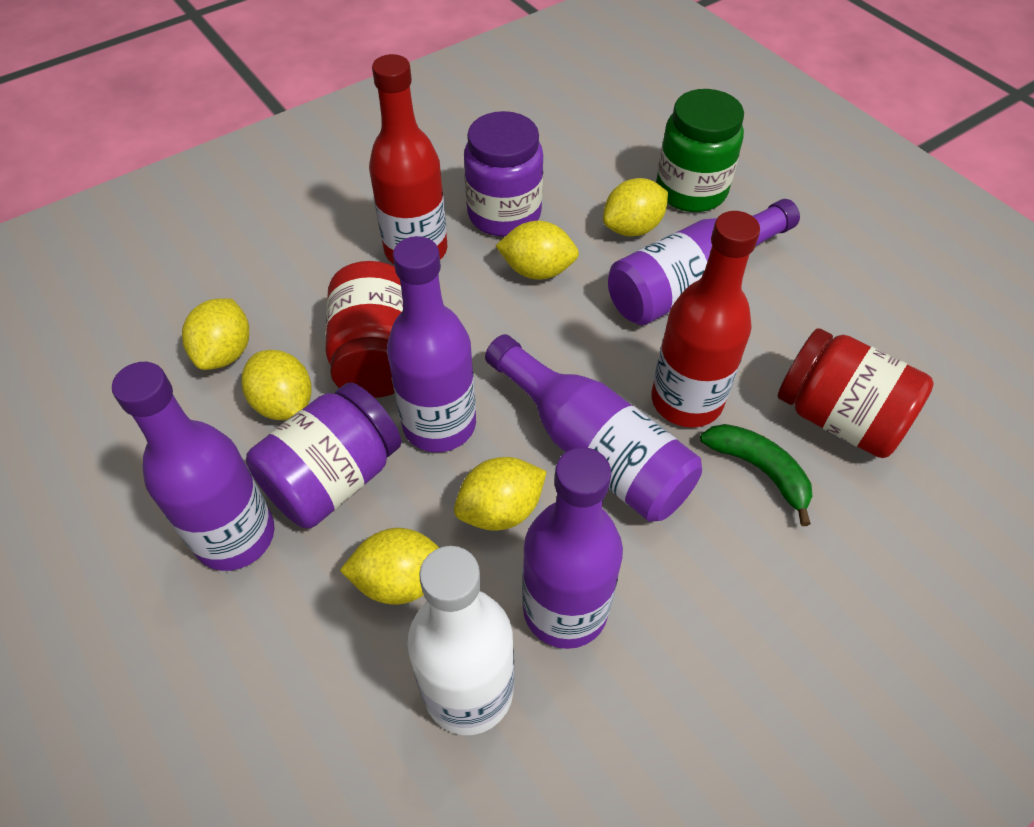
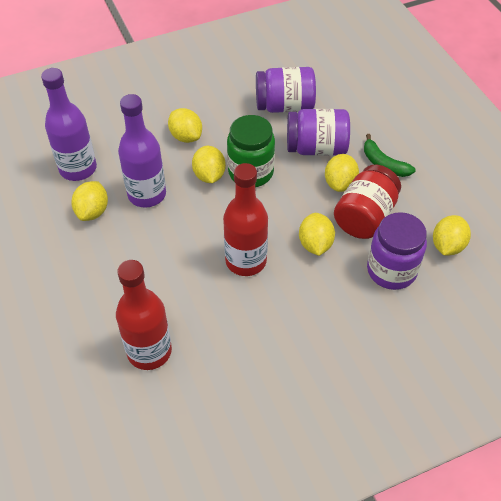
purple bottle: 5 -> 2
purple jar: 2 -> 3
red jar: 2 -> 1
white bottle: 1 -> 0

